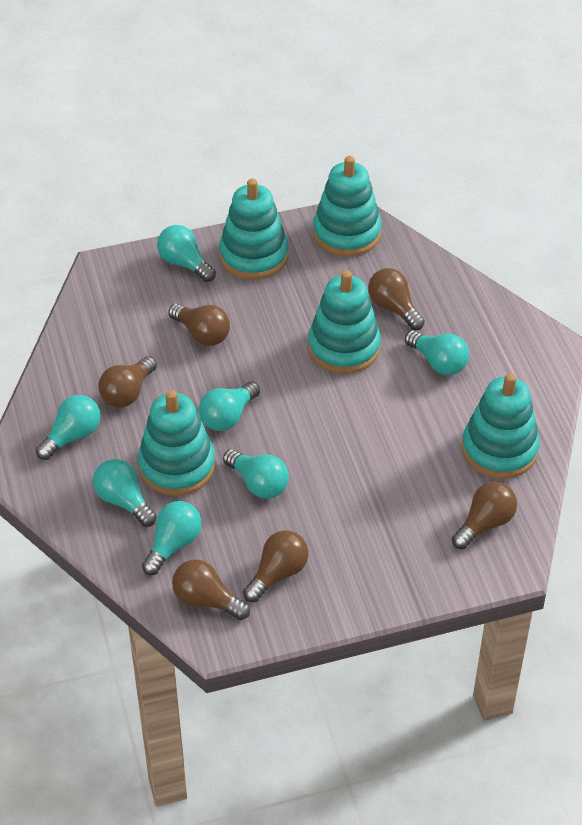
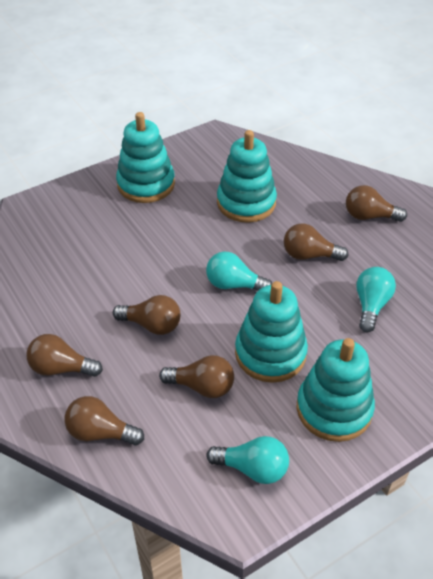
turquoise light bulb: 7 -> 3
turquoise stacking toy: 5 -> 4

